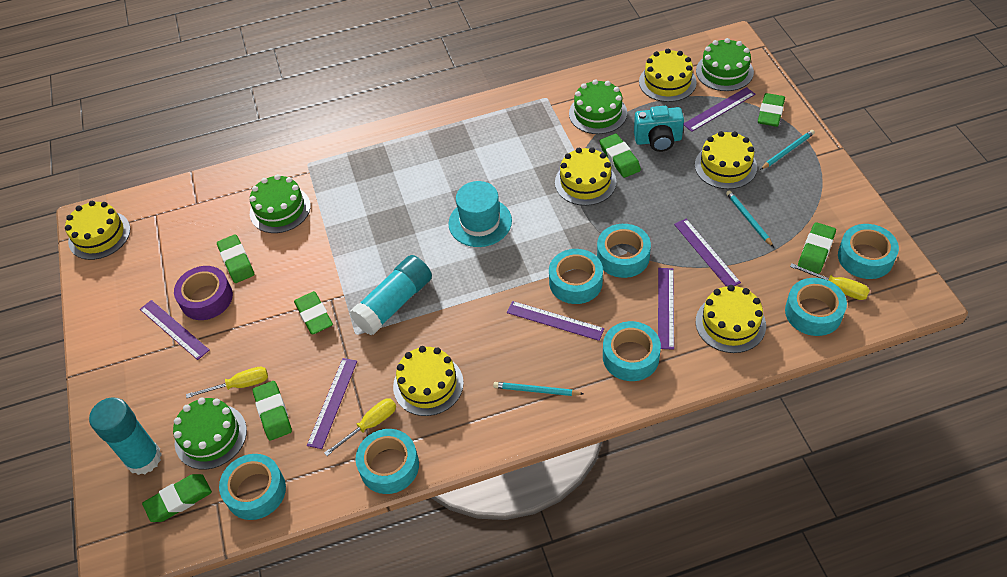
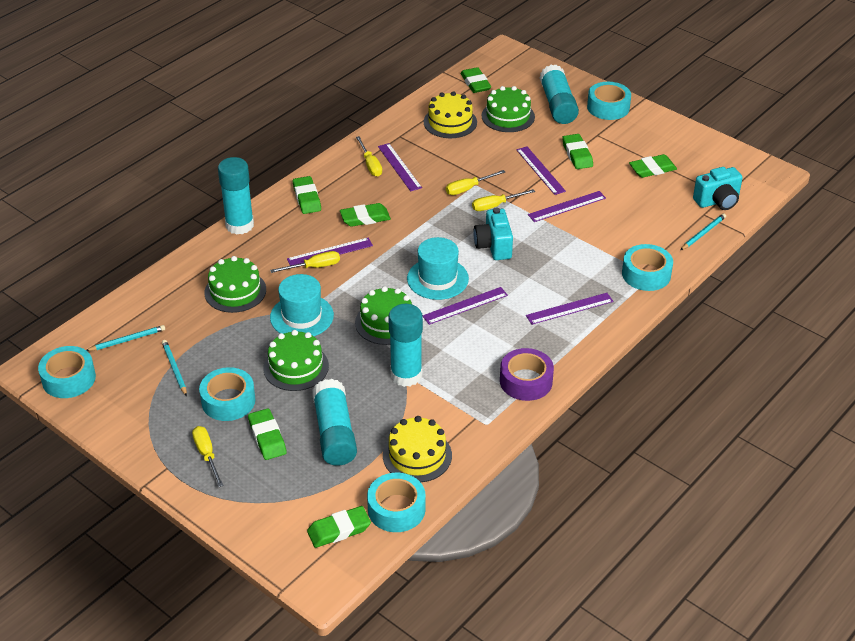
turquoise camera: 1 -> 2
turquoise glue stick: 2 -> 4
turquoise hat: 1 -> 2
turquoise tape: 7 -> 5
yellow cake: 6 -> 2
yellow screwdriver: 3 -> 5

